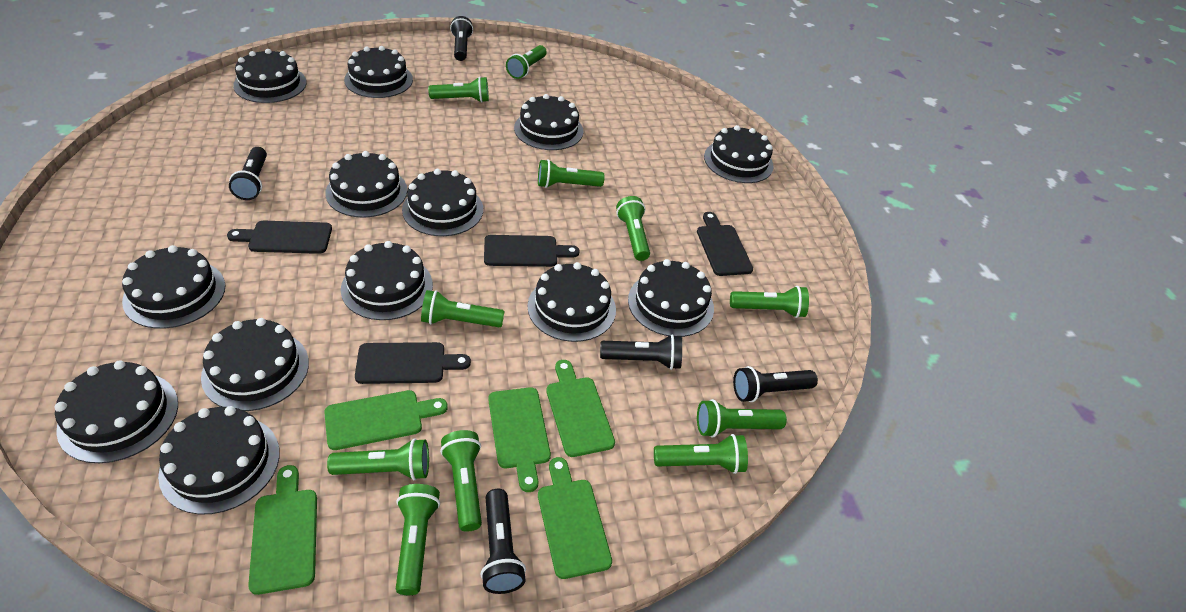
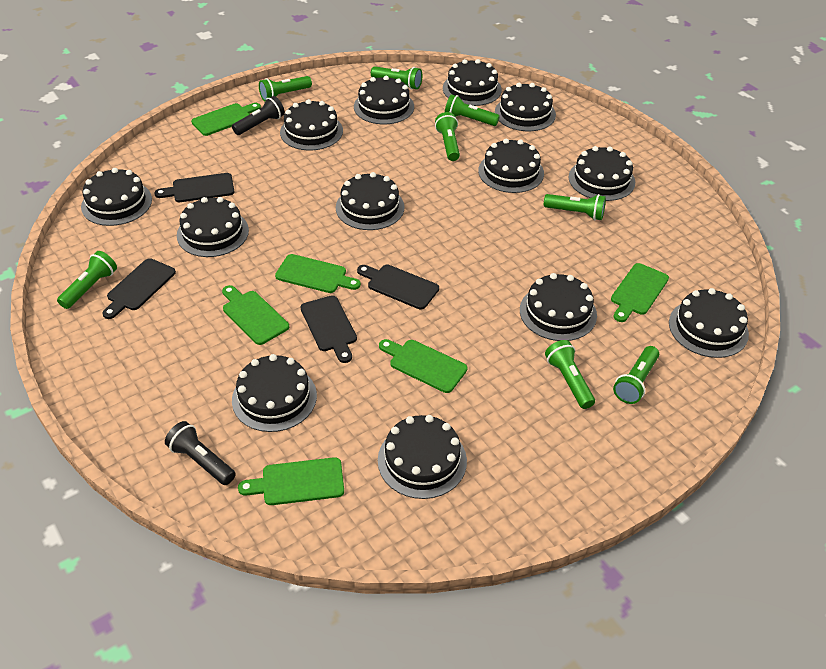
black flashlight: 5 -> 2
green cutting board: 5 -> 6
green flashlight: 11 -> 8

